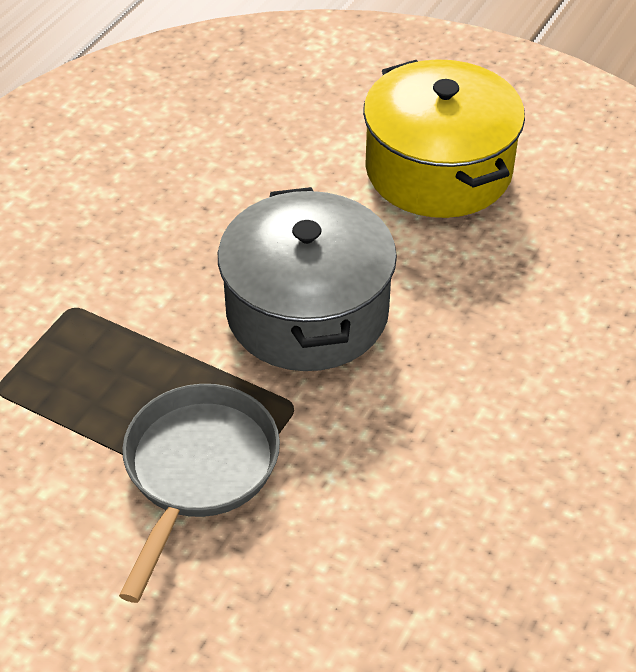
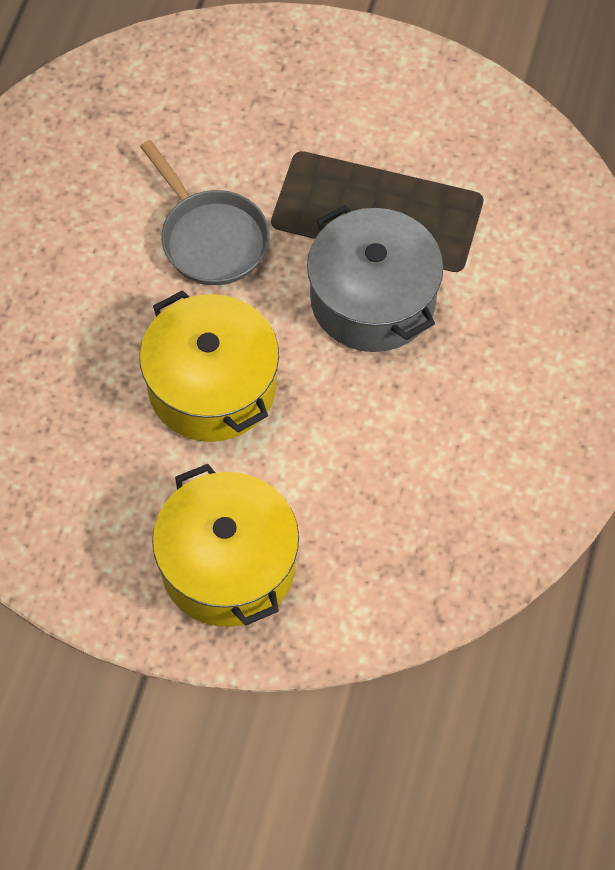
yellow pot: 1 -> 2

